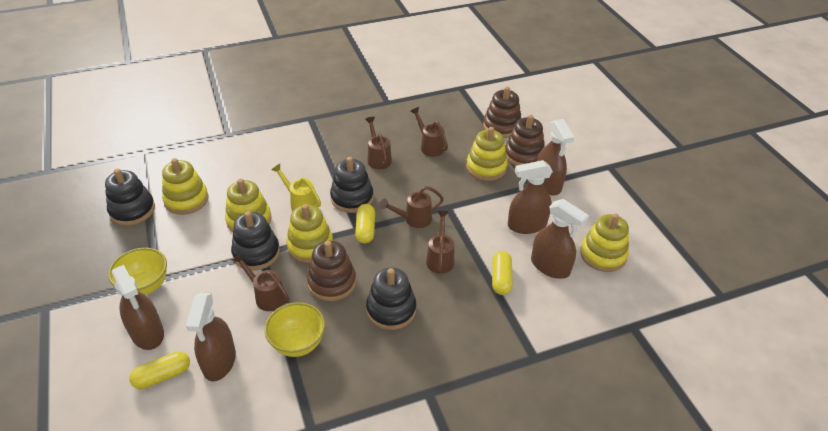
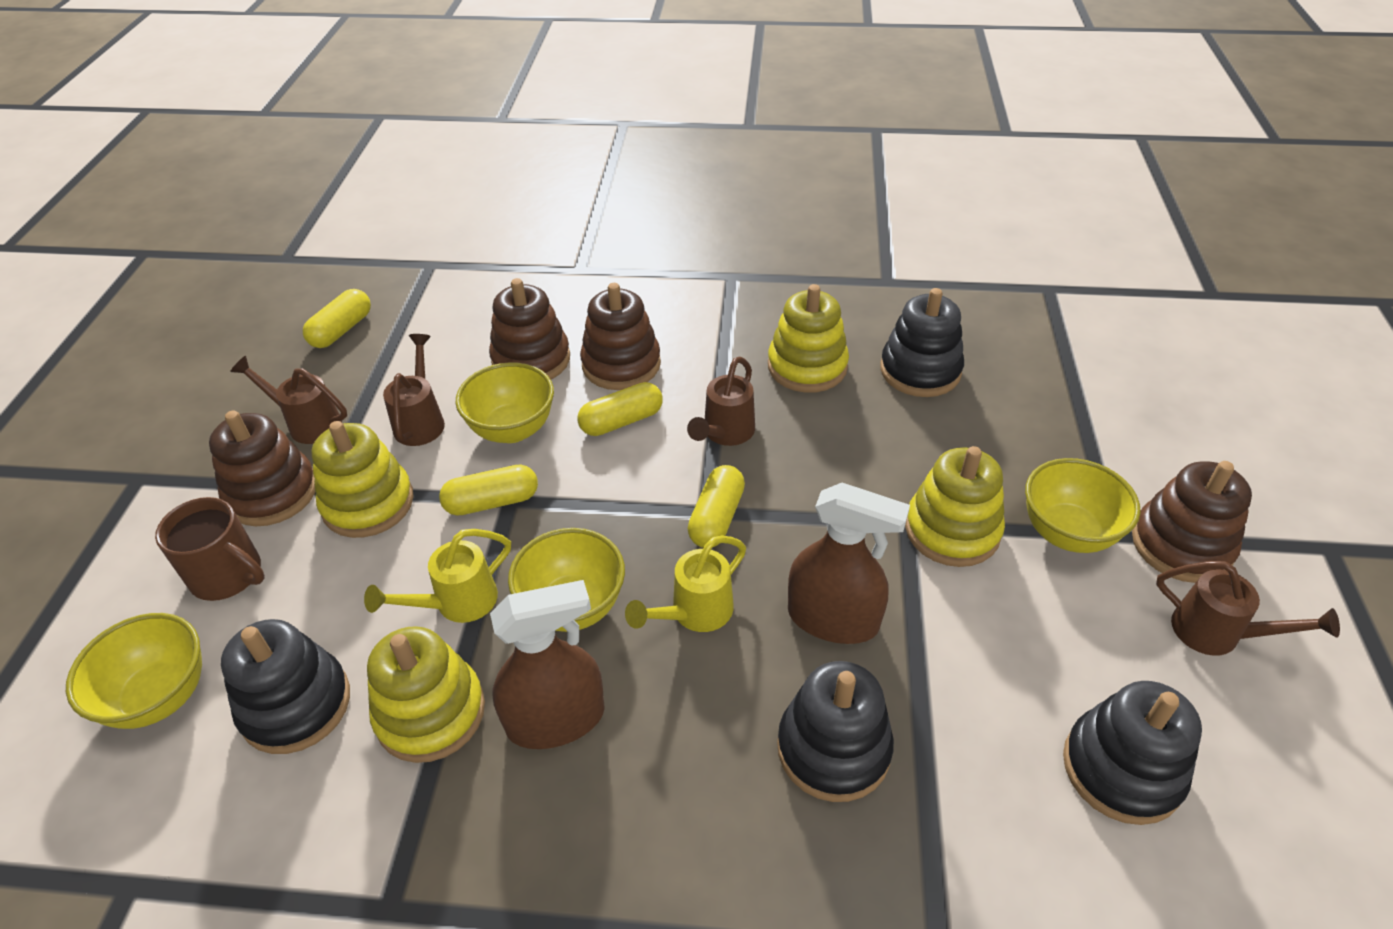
brown mug: 0 -> 1
brown spray bottle: 5 -> 2
brown stacking toy: 3 -> 4
brown watering can: 5 -> 4
yellow bowl: 2 -> 4
yellow capsule: 3 -> 4
yellow stacking toy: 5 -> 4
yellow watering can: 1 -> 2

